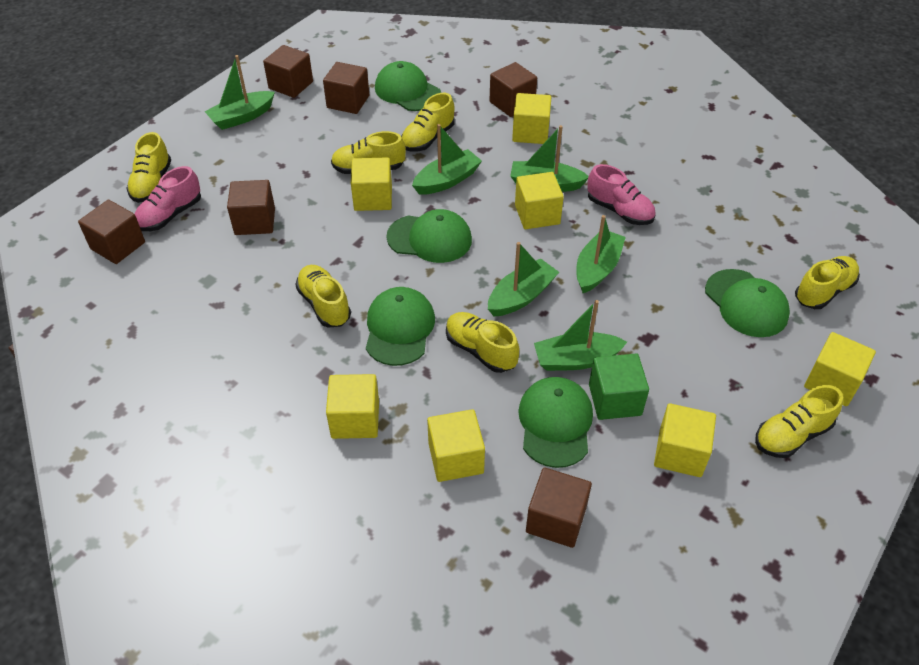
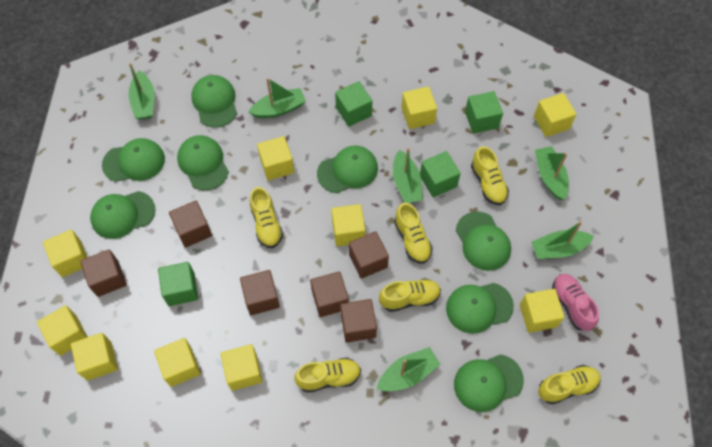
green cap: 5 -> 8
green cube: 1 -> 4
pink shoe: 2 -> 1
yellow cube: 7 -> 10
yellow shoe: 7 -> 6

